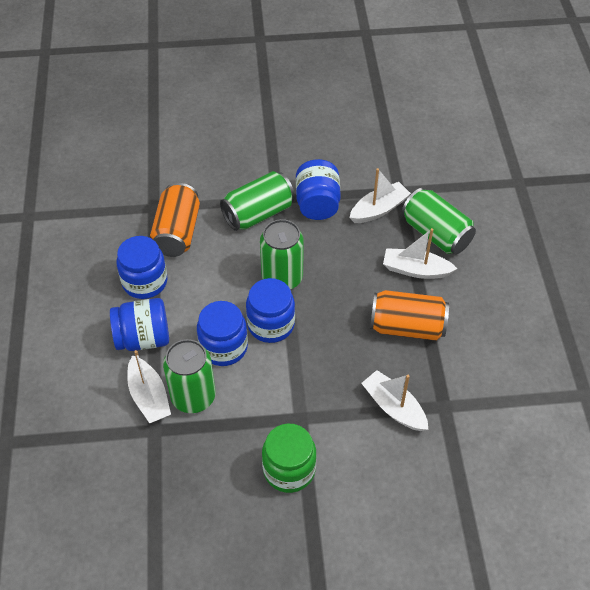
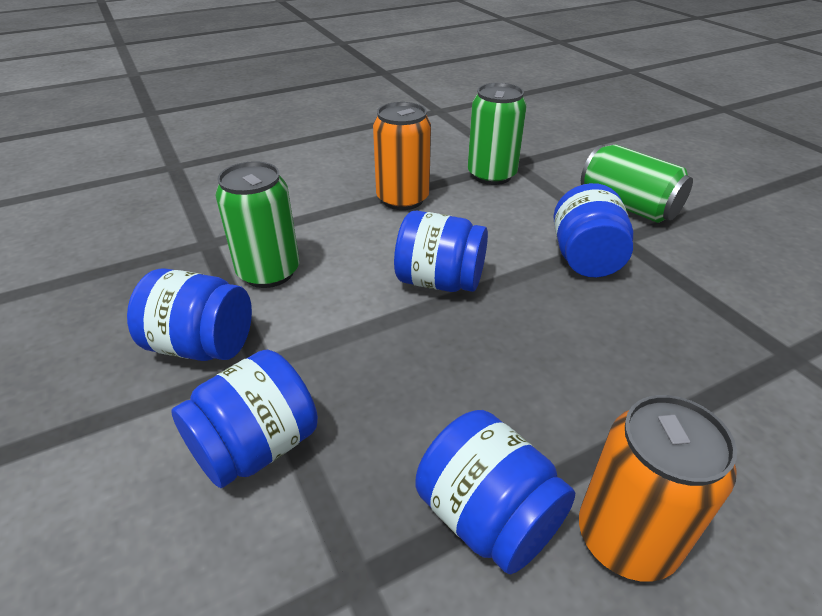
green can: 4 -> 3
green jar: 1 -> 0
white boat: 4 -> 0

